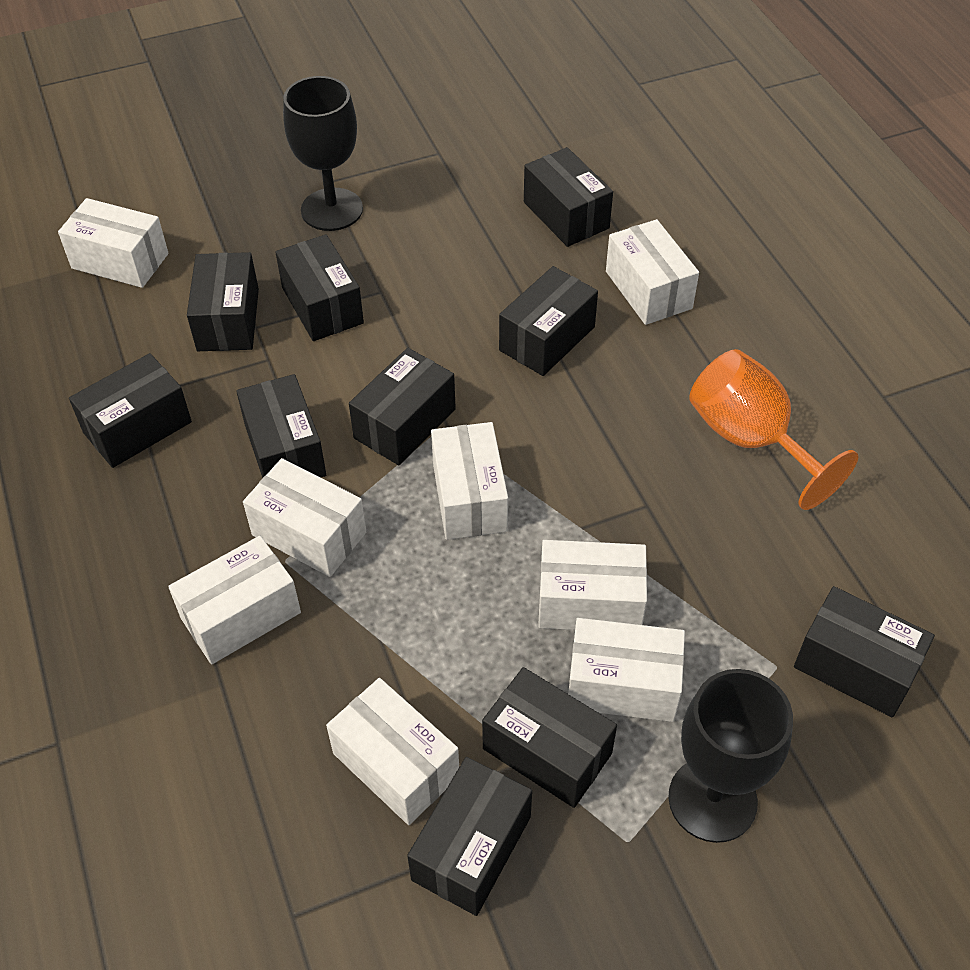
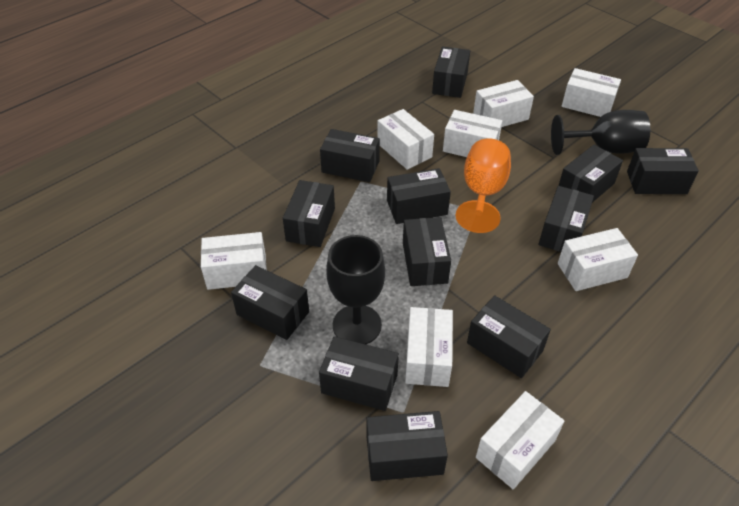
black box: 10 -> 12

